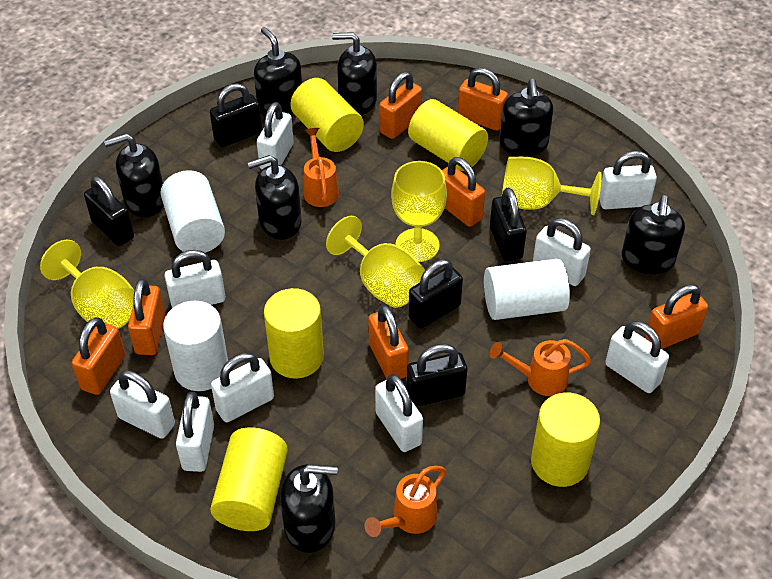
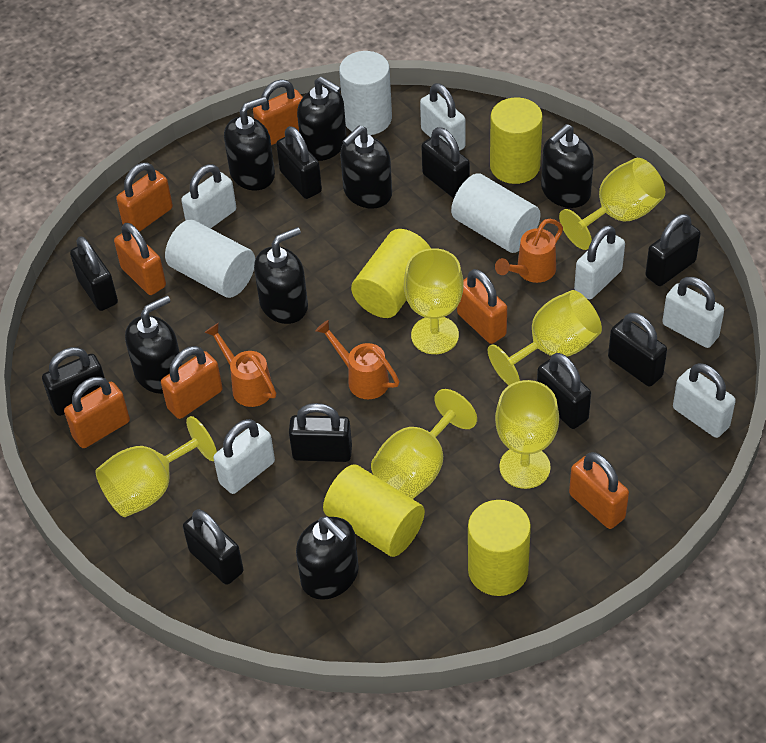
black padlock: 5 -> 9
white padlock: 9 -> 6
yellow cylinder: 5 -> 4
yellow goblet: 4 -> 6

